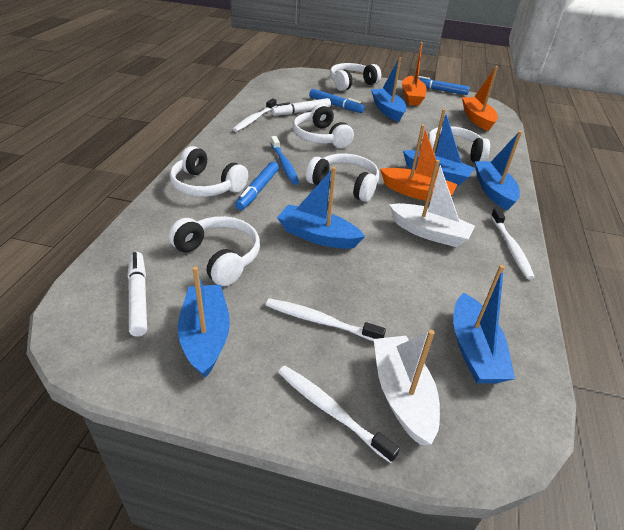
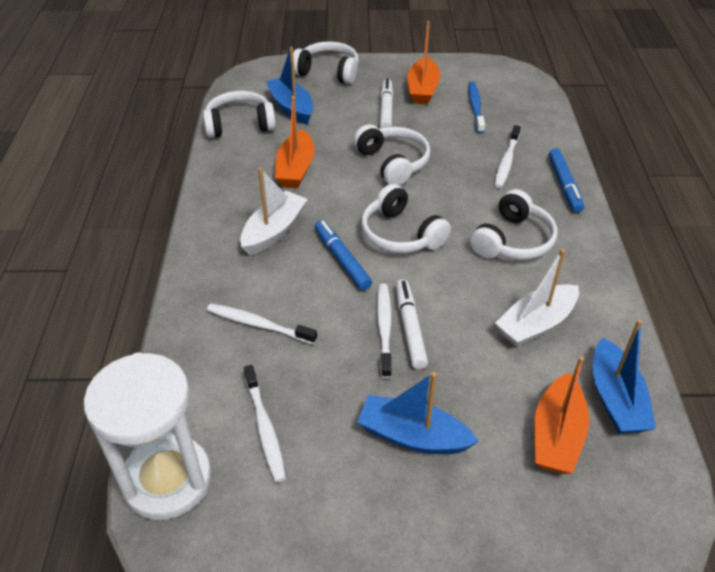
blue boat: 6 -> 3
blue marker: 3 -> 2
white headphones: 6 -> 5
white hourglass: 0 -> 1

